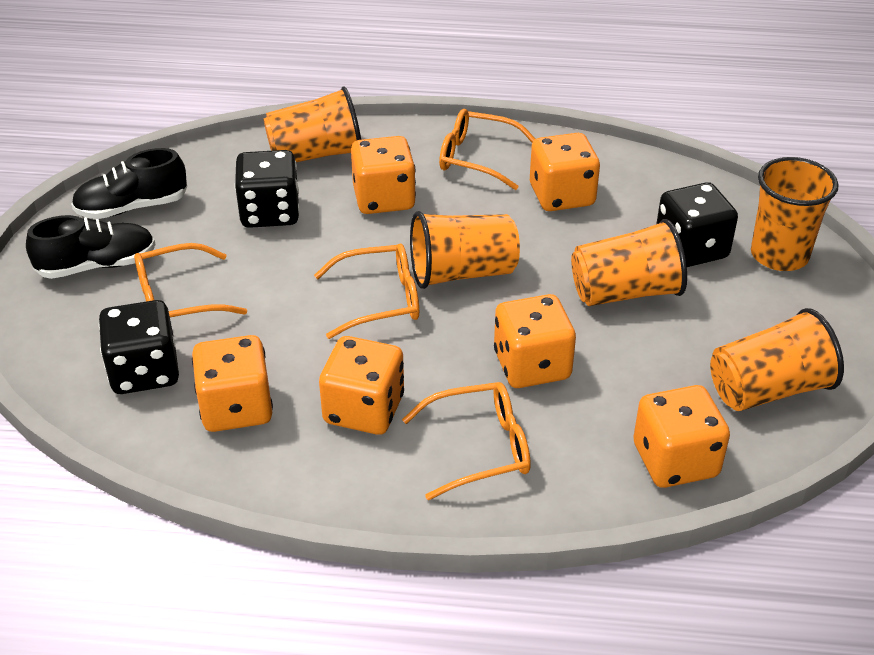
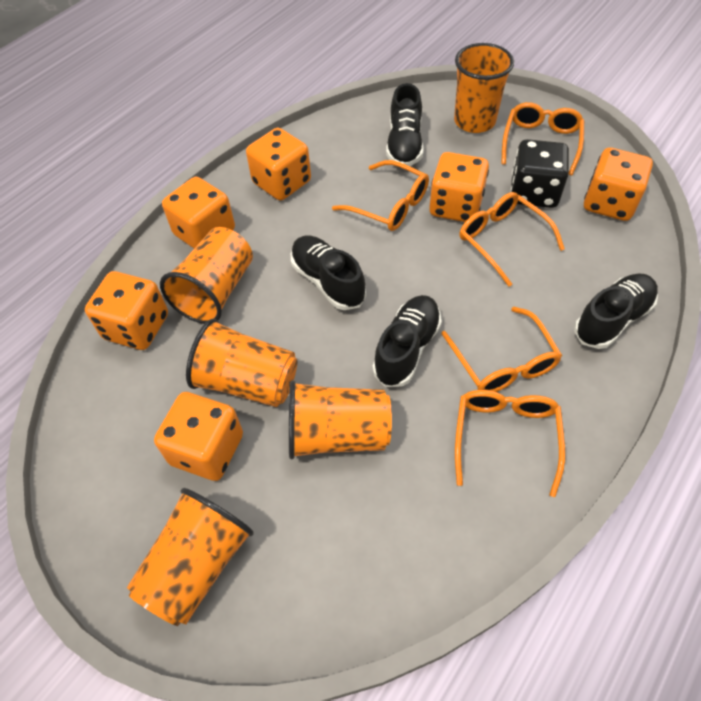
black dice: 3 -> 1
black shoe: 2 -> 4
orange glasses: 4 -> 5

